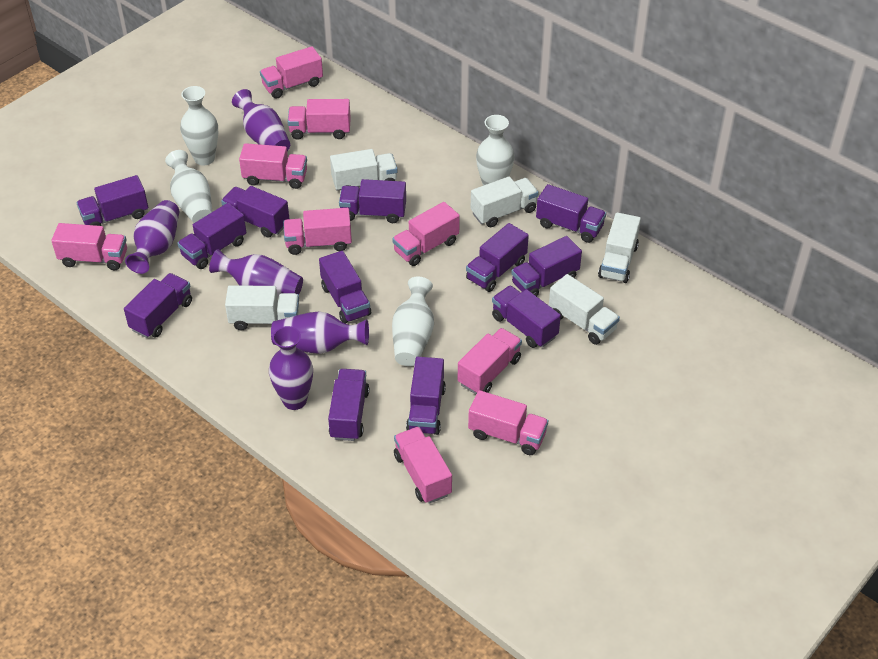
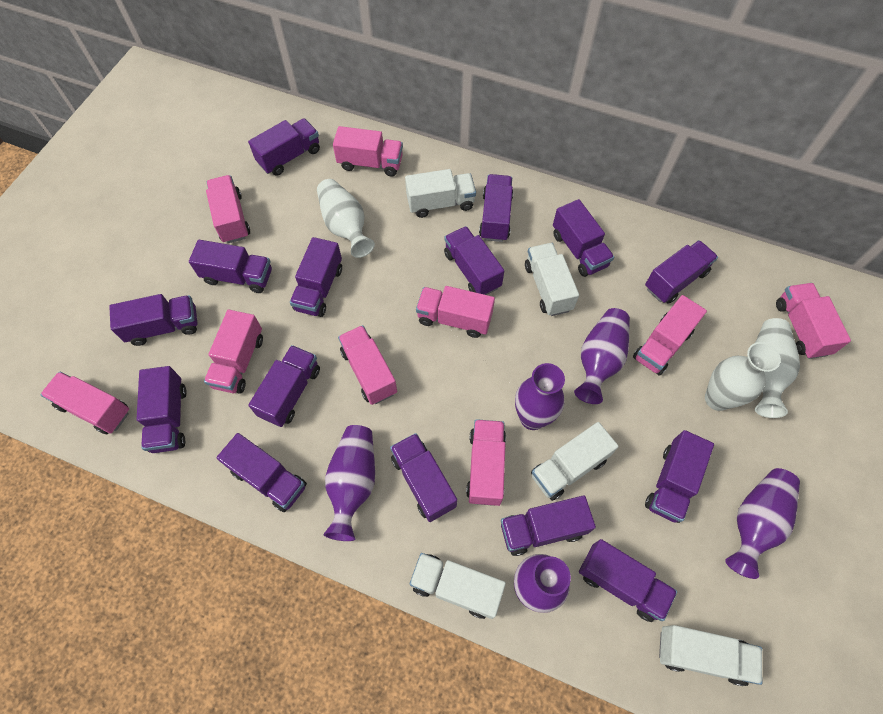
purple truck: 12 -> 15
white vase: 4 -> 3

